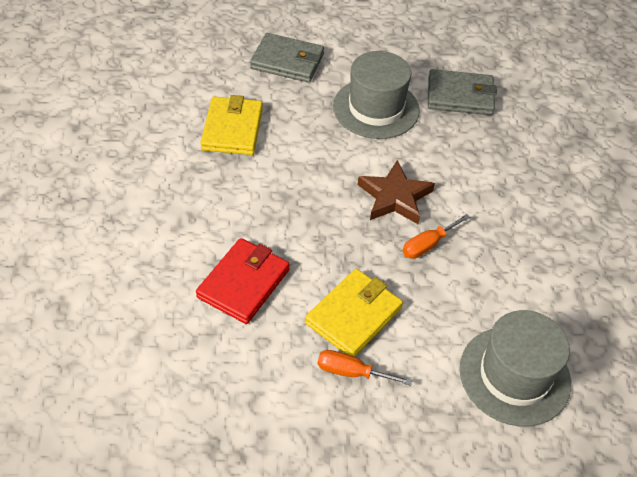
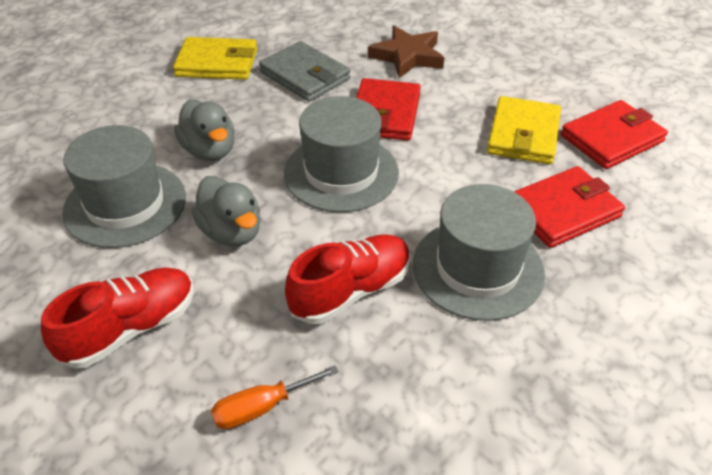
grey duck: 0 -> 2
grey hat: 2 -> 3
grey wallet: 2 -> 1
orange screwdriver: 2 -> 1
red shoe: 0 -> 2
red wallet: 1 -> 3

